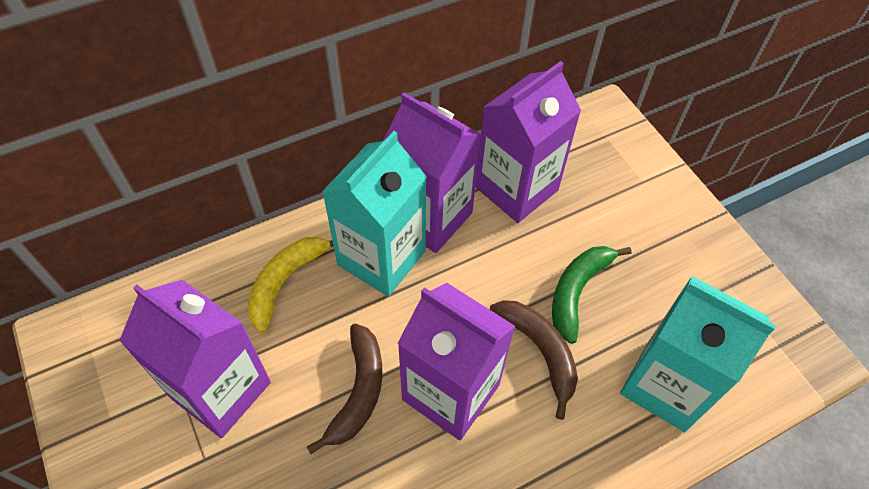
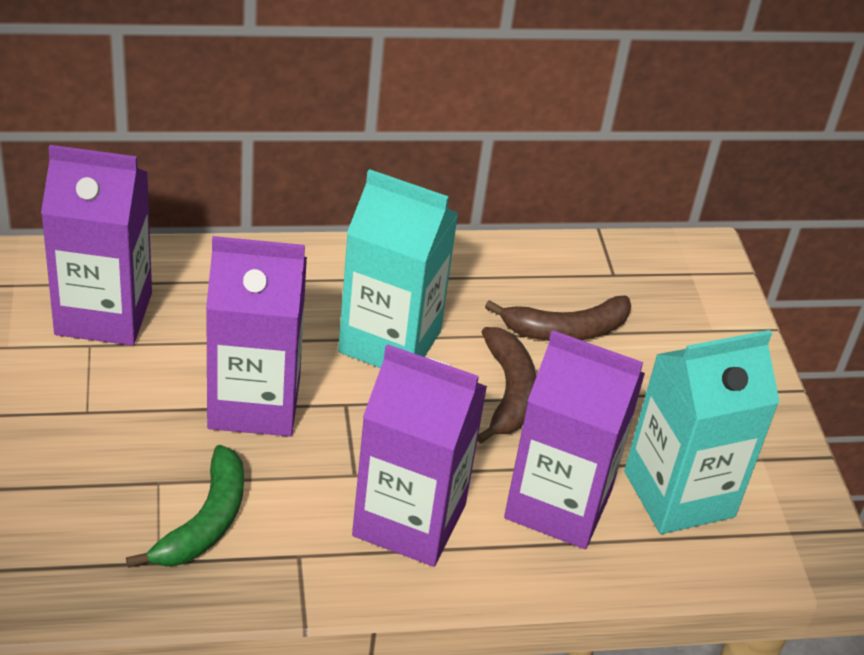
yellow banana: 1 -> 0

